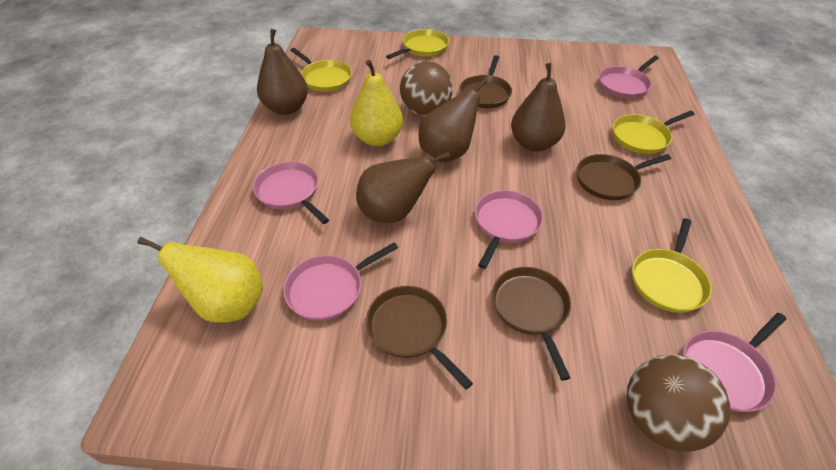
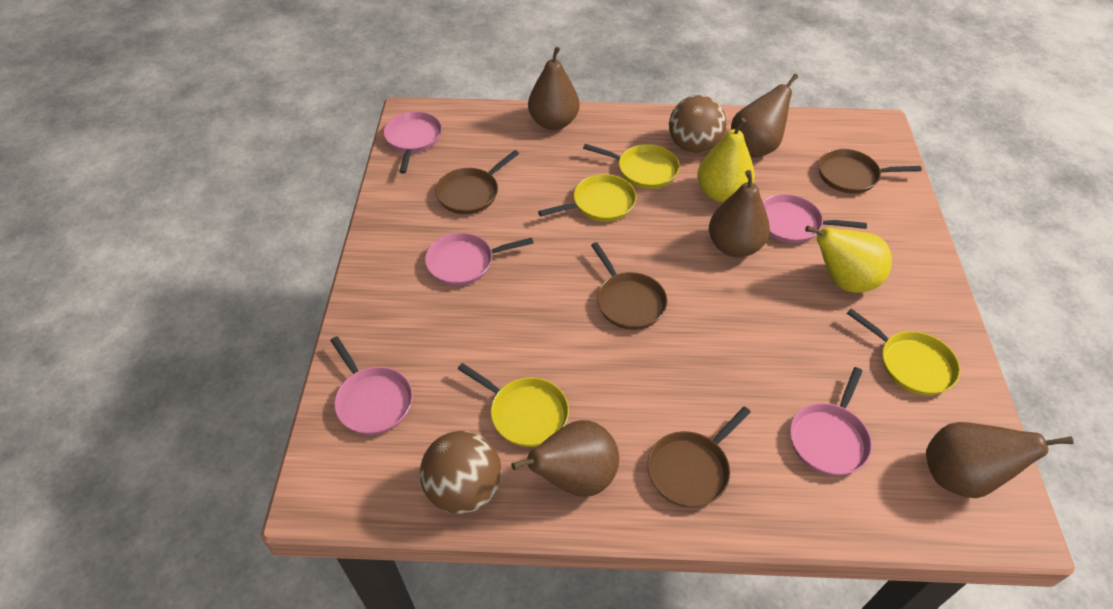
brown pear: 4 -> 5

